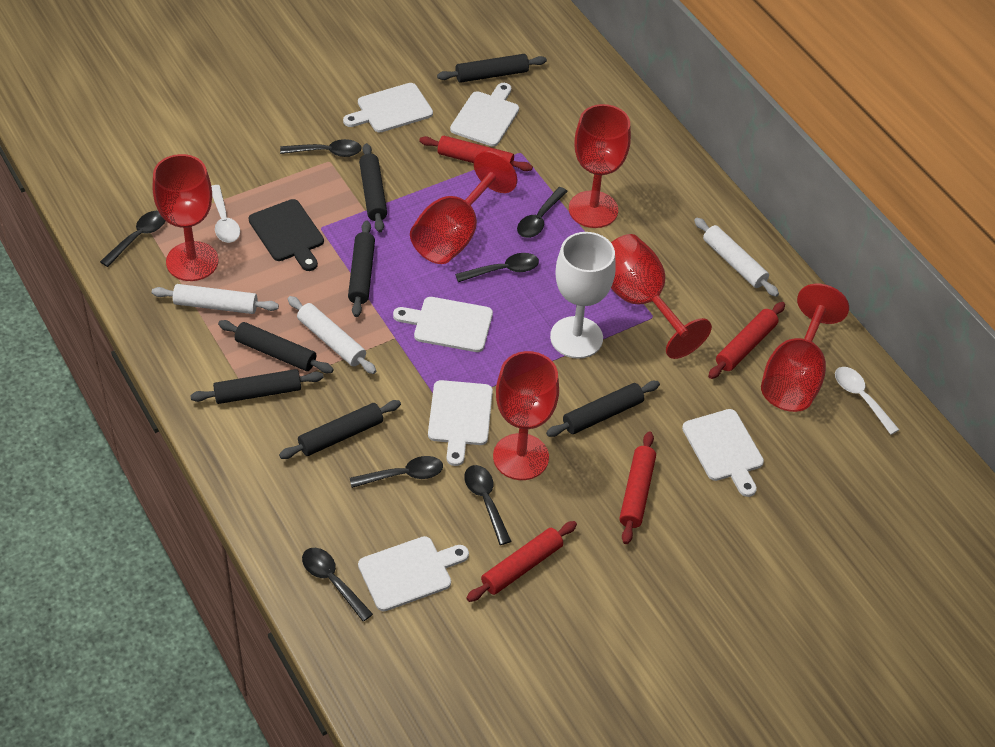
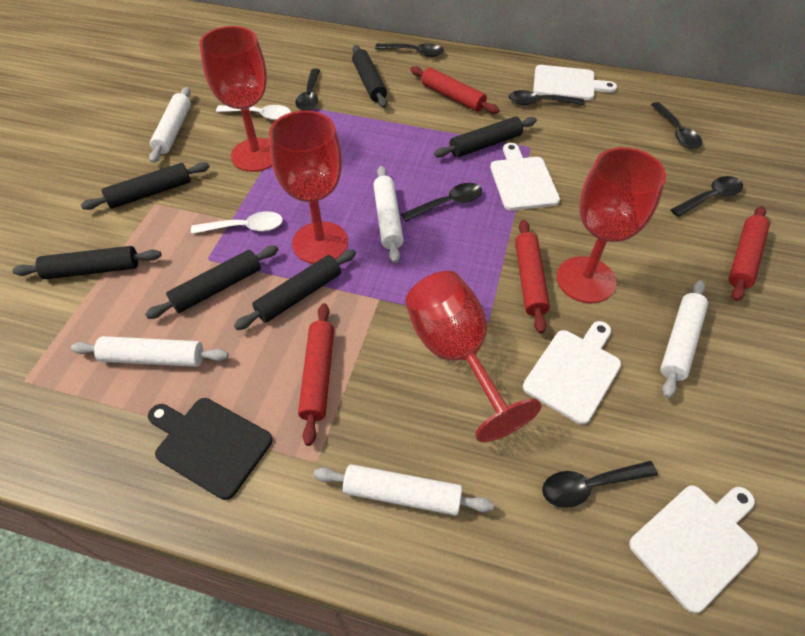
black rolling pin: 7 -> 6
red goblet: 6 -> 4
white cutting board: 6 -> 4
white goblet: 1 -> 0
white rolling pin: 3 -> 5

